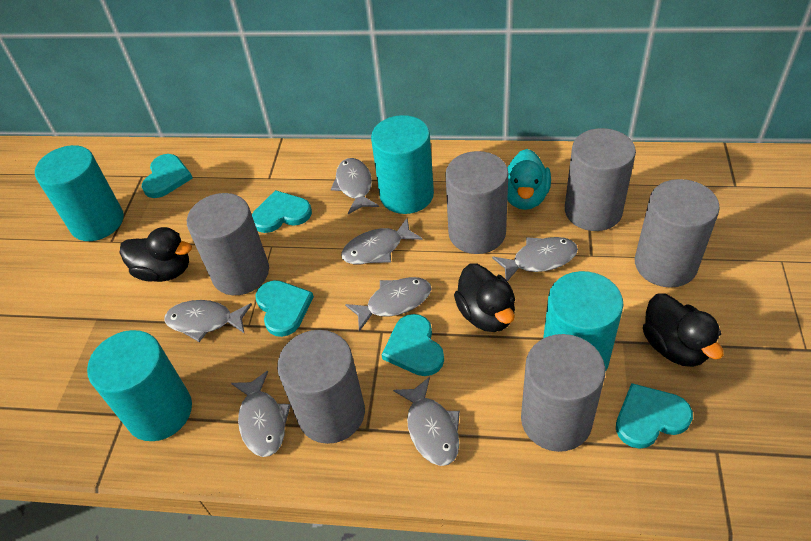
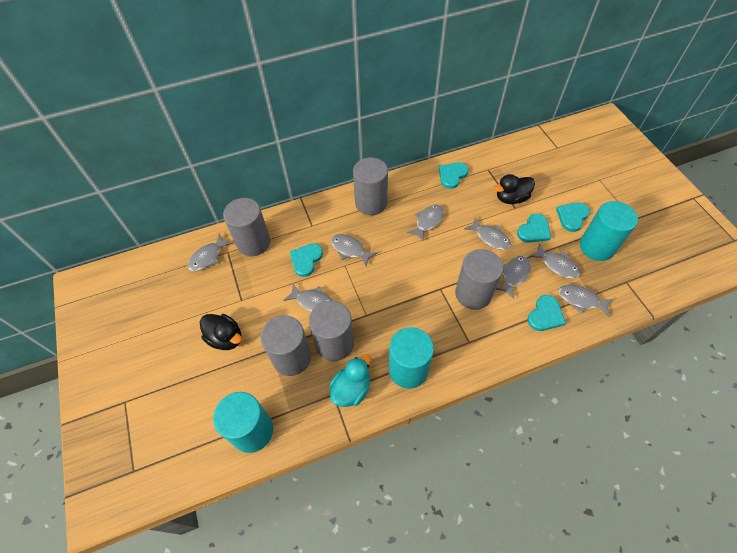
black duck: 3 -> 2
grey cylinder: 6 -> 5
grey fish: 7 -> 8
turquoise cylinder: 4 -> 3

